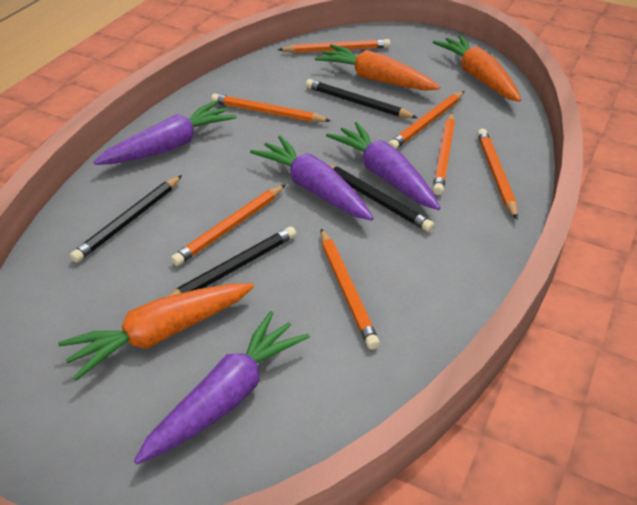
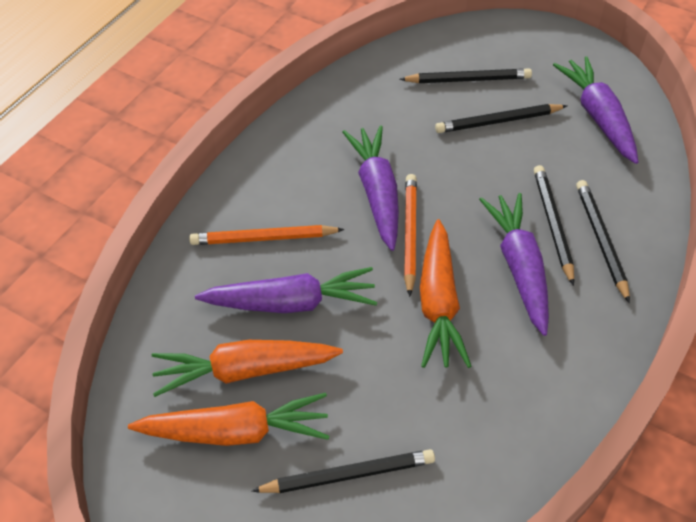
black pencil: 4 -> 5
orange pencil: 7 -> 2

